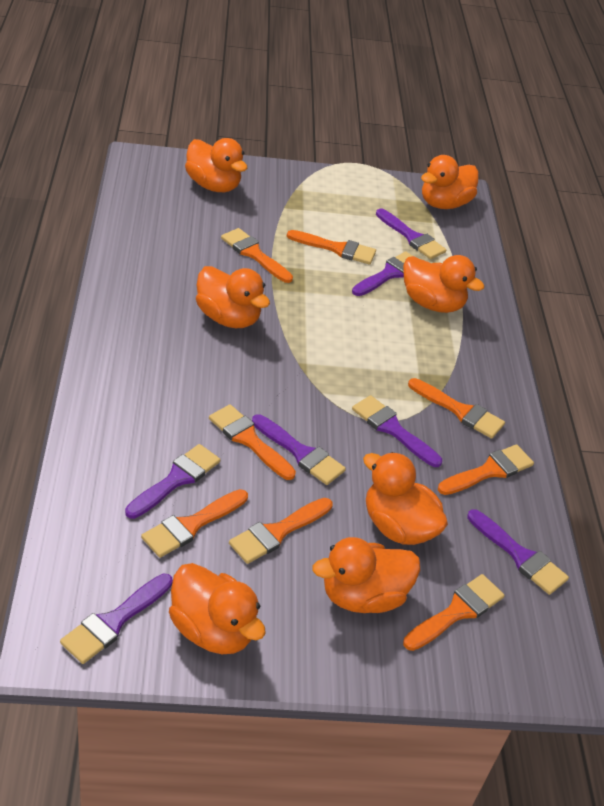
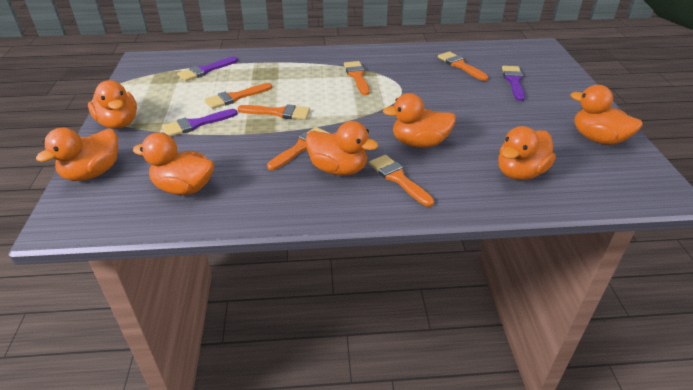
orange brush: 8 -> 6
purple brush: 7 -> 3

